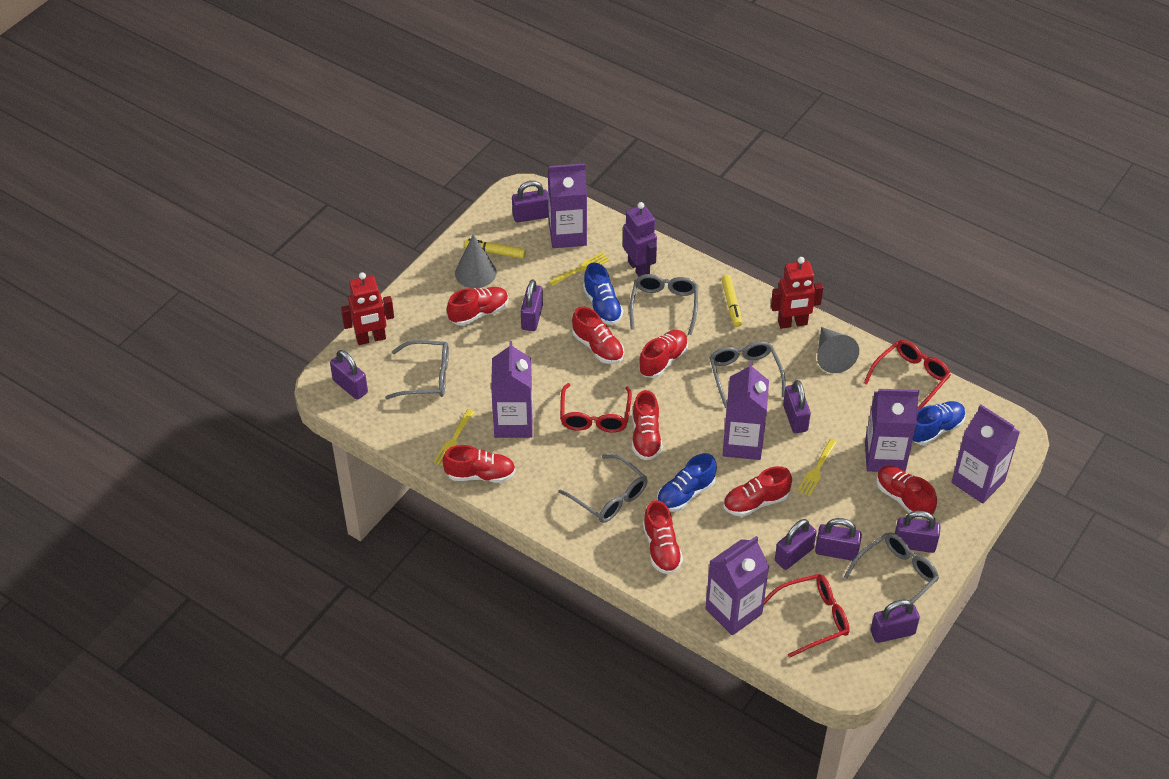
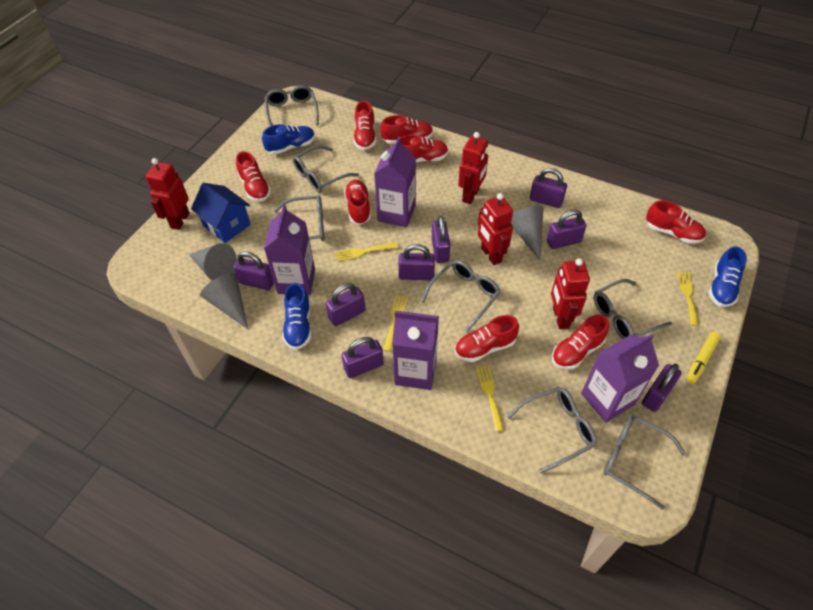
blue house: 0 -> 1
grey cone: 2 -> 3
grey glasses: 5 -> 7
purple carton: 6 -> 4
purple robot: 1 -> 0
red glasses: 3 -> 0
red robot: 2 -> 4
yellow fork: 3 -> 4
yellow marker: 2 -> 1

